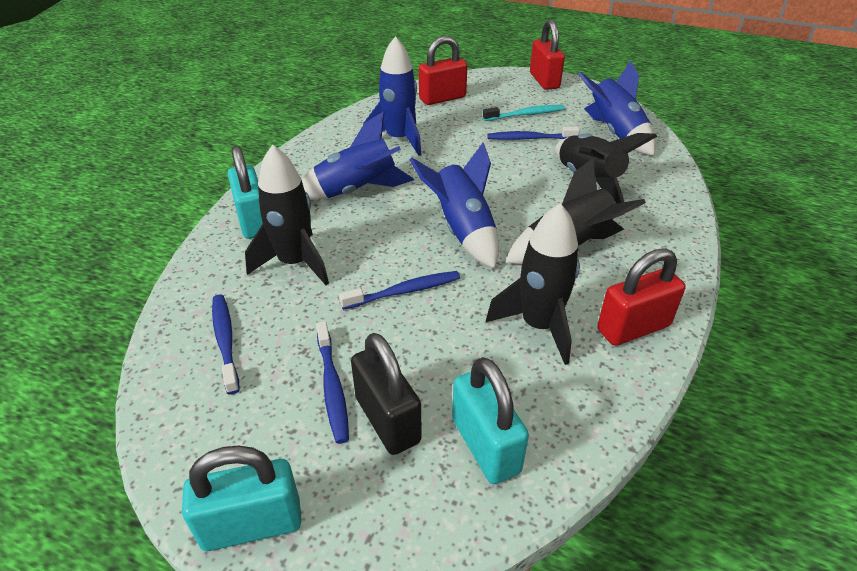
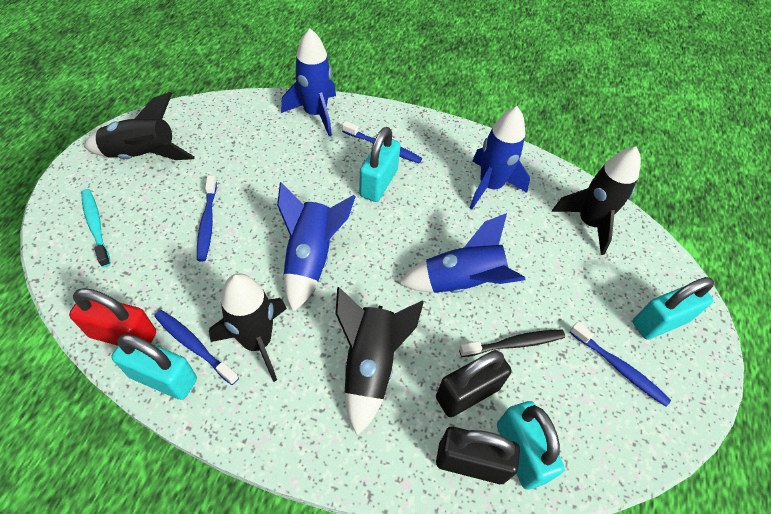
black padlock: 1 -> 2
black toothbrush: 0 -> 1
red padlock: 3 -> 1
turquoise padlock: 3 -> 4

